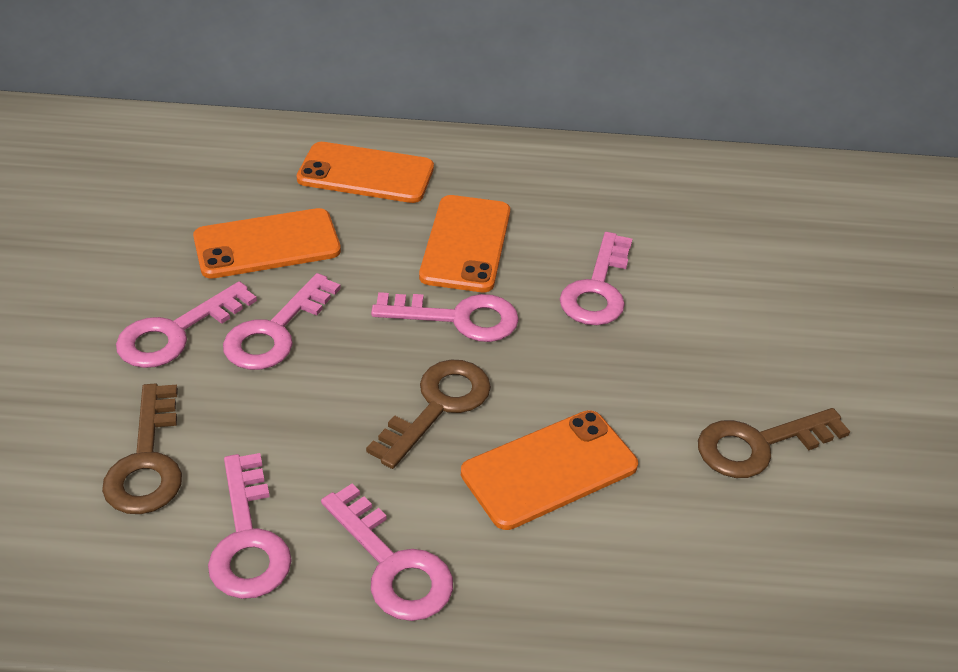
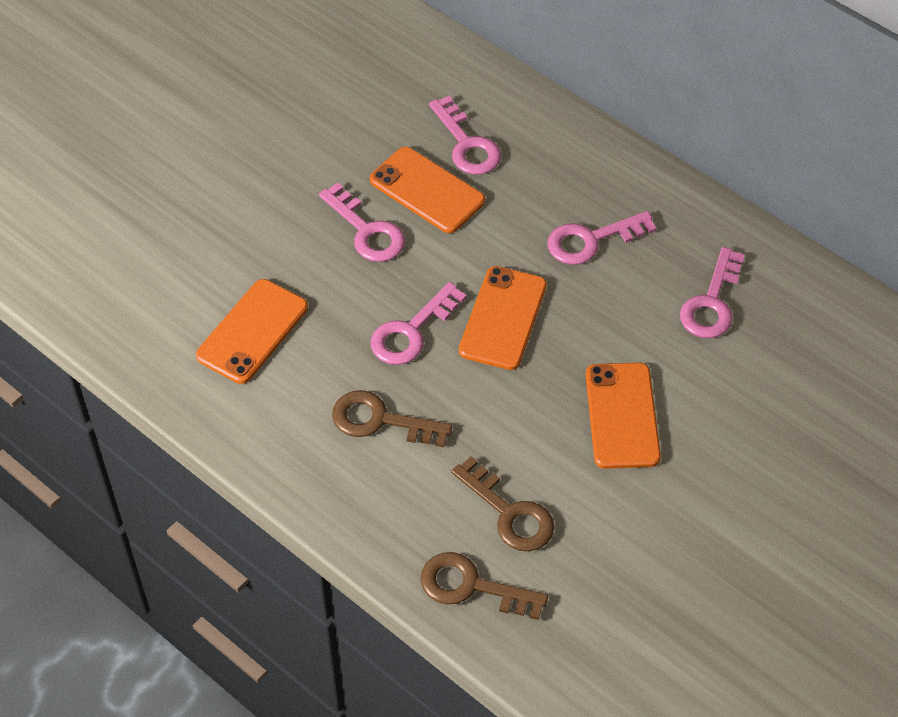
pink key: 6 -> 5

